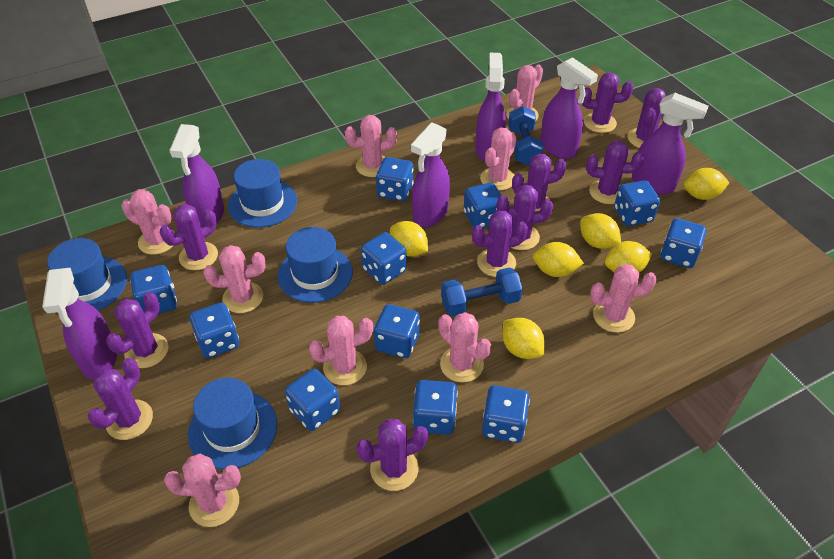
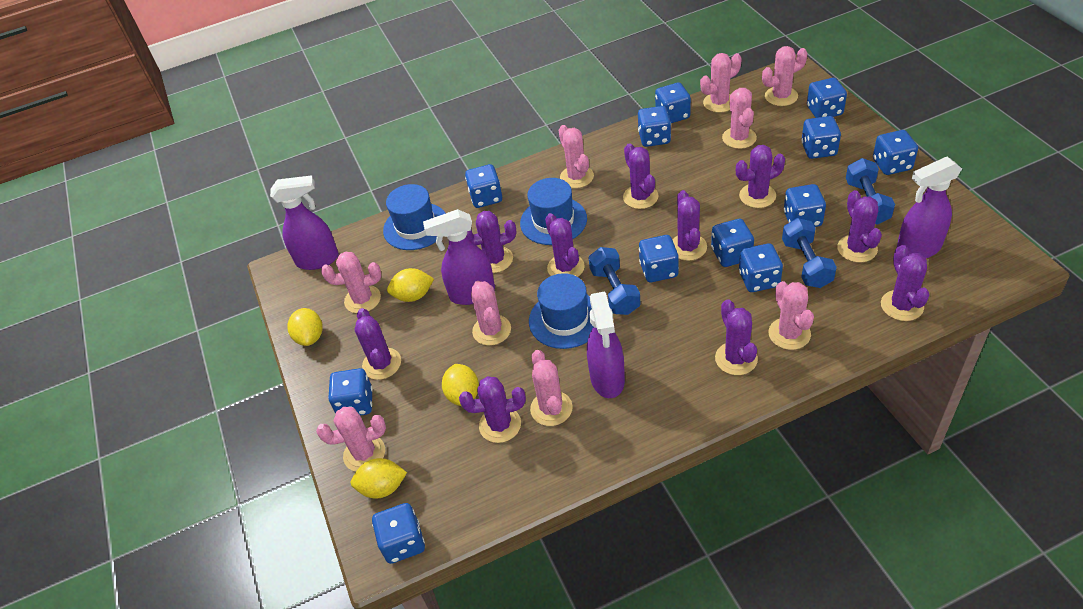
blue dice: 11 -> 12
blue dumbbell: 2 -> 3
blue hat: 4 -> 3
purple spray bottle: 6 -> 4
yellow lemon: 6 -> 4

